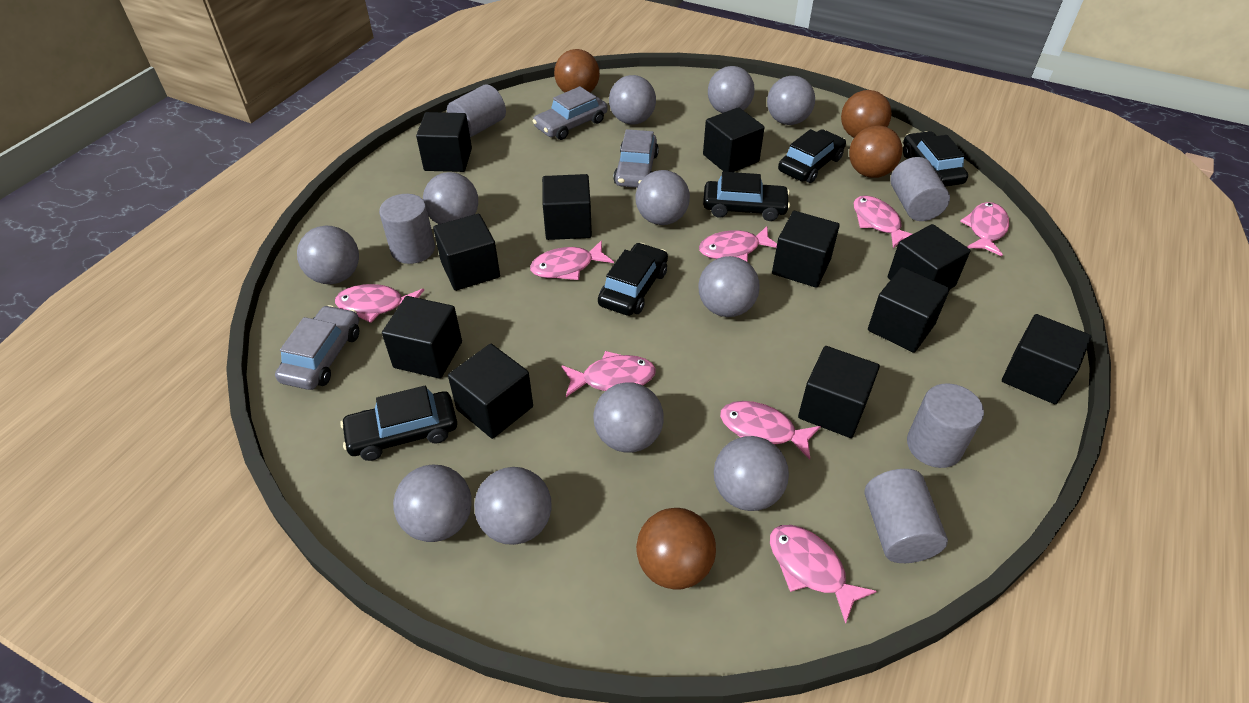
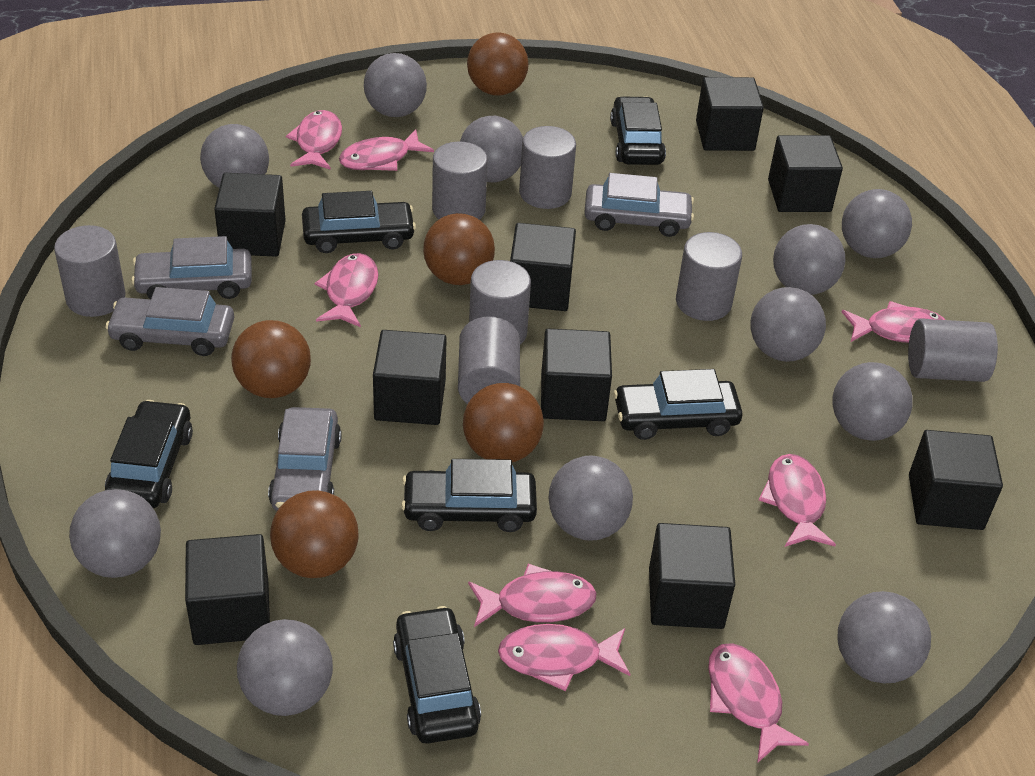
black car: 5 -> 6
black cube: 11 -> 9
brown ball: 4 -> 5
grey car: 3 -> 4
grey cylinder: 5 -> 7

